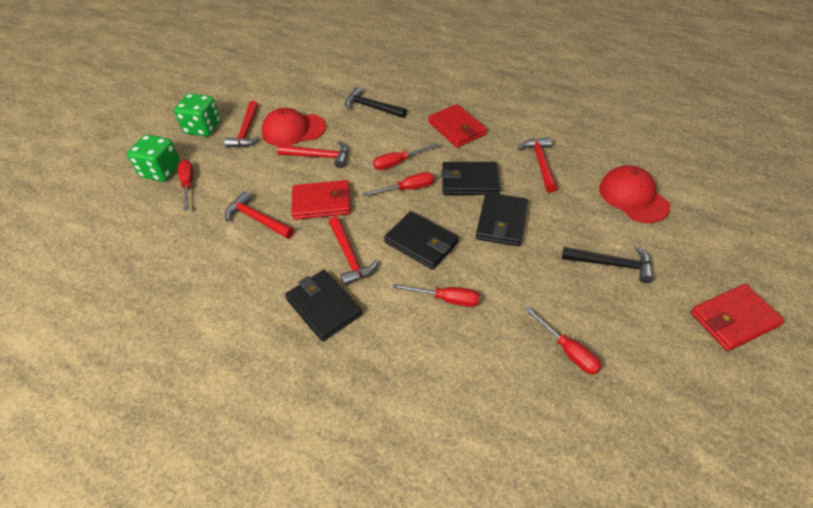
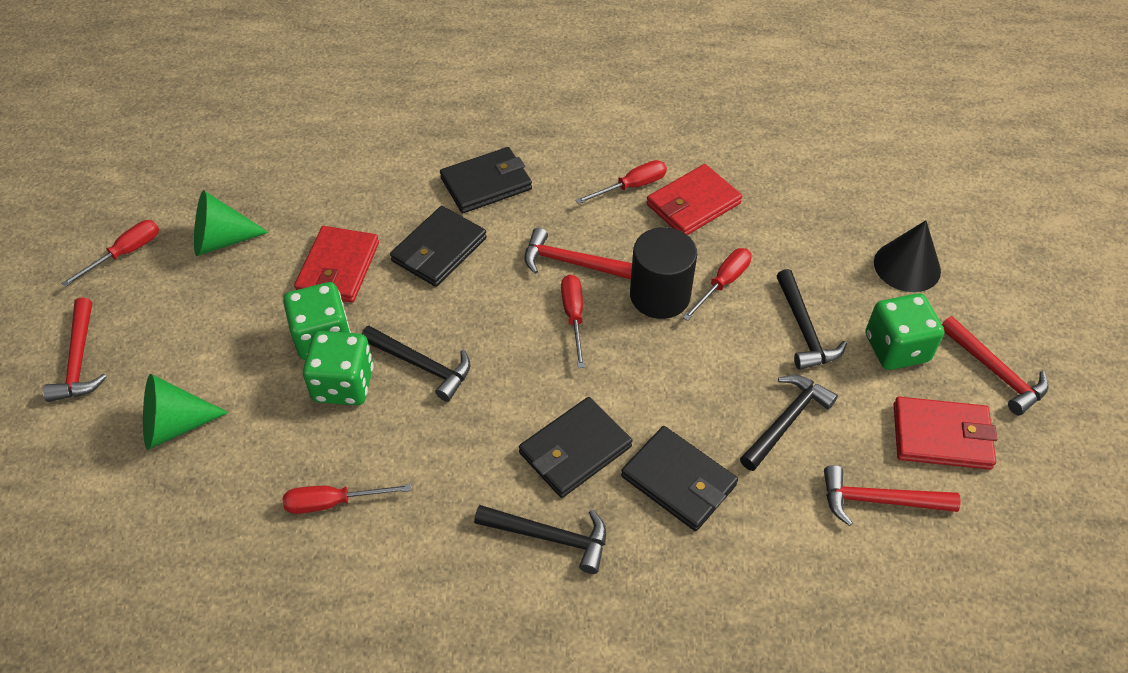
black cone: 0 -> 1
black cylinder: 0 -> 1
black hammer: 2 -> 4
green cone: 0 -> 2
green dice: 2 -> 3
red cap: 2 -> 0
red hammer: 5 -> 4

